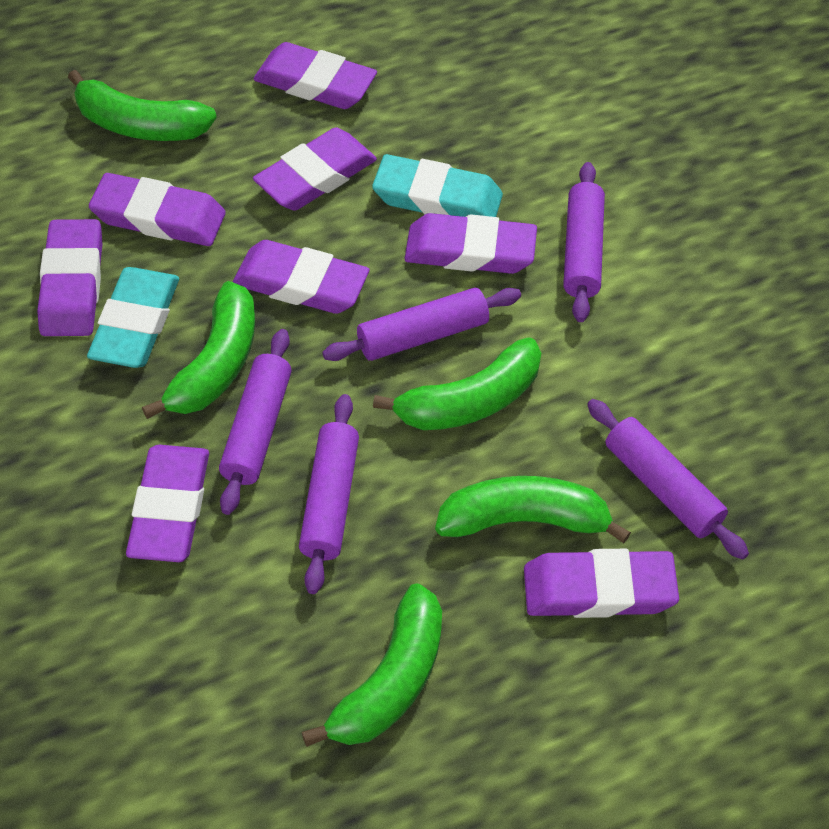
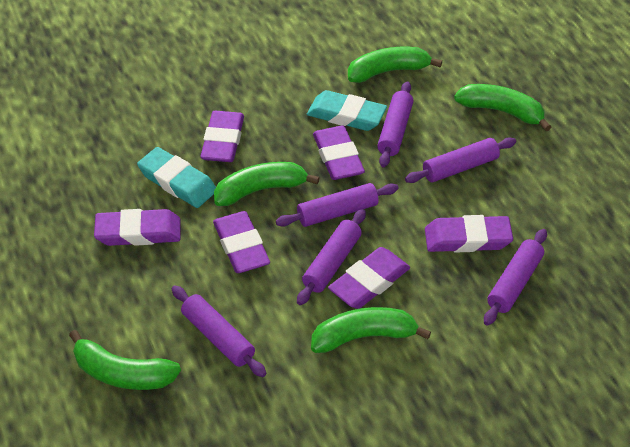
purple eraser: 8 -> 6
purple rolling pin: 5 -> 6

